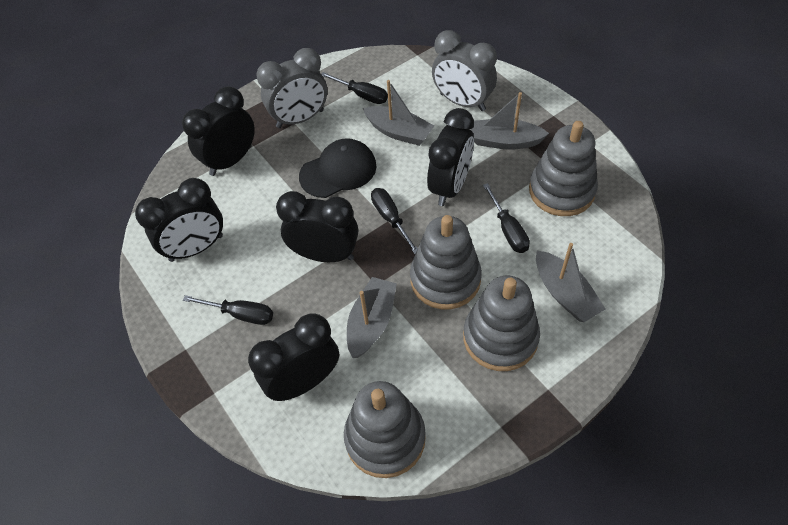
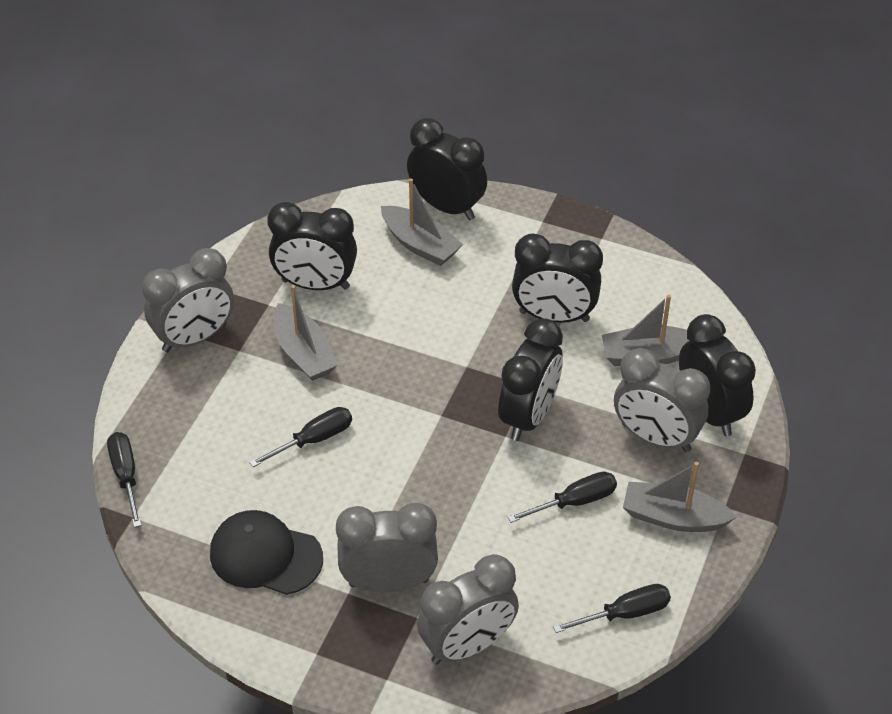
grey clock: 2 -> 4
grey stacking toy: 4 -> 0

